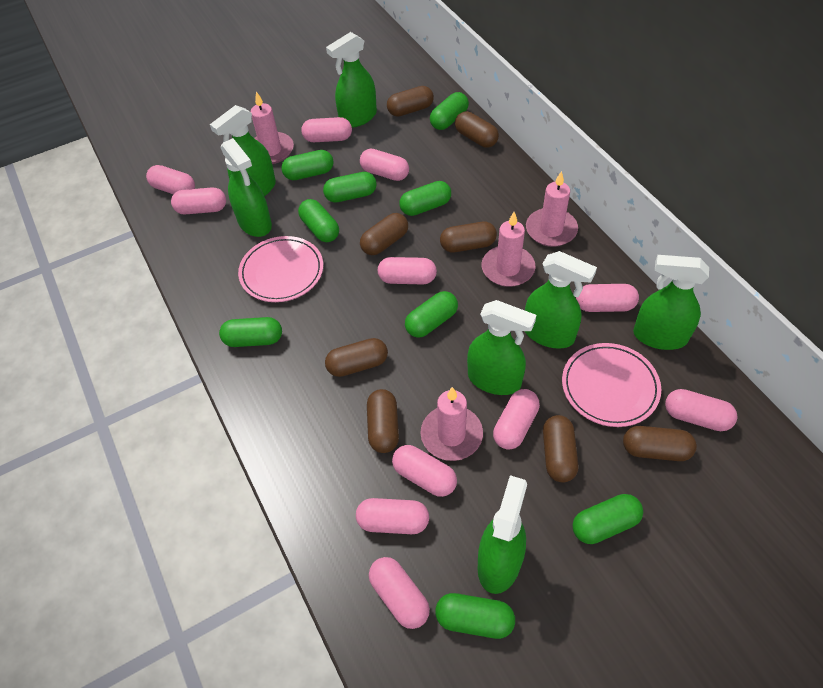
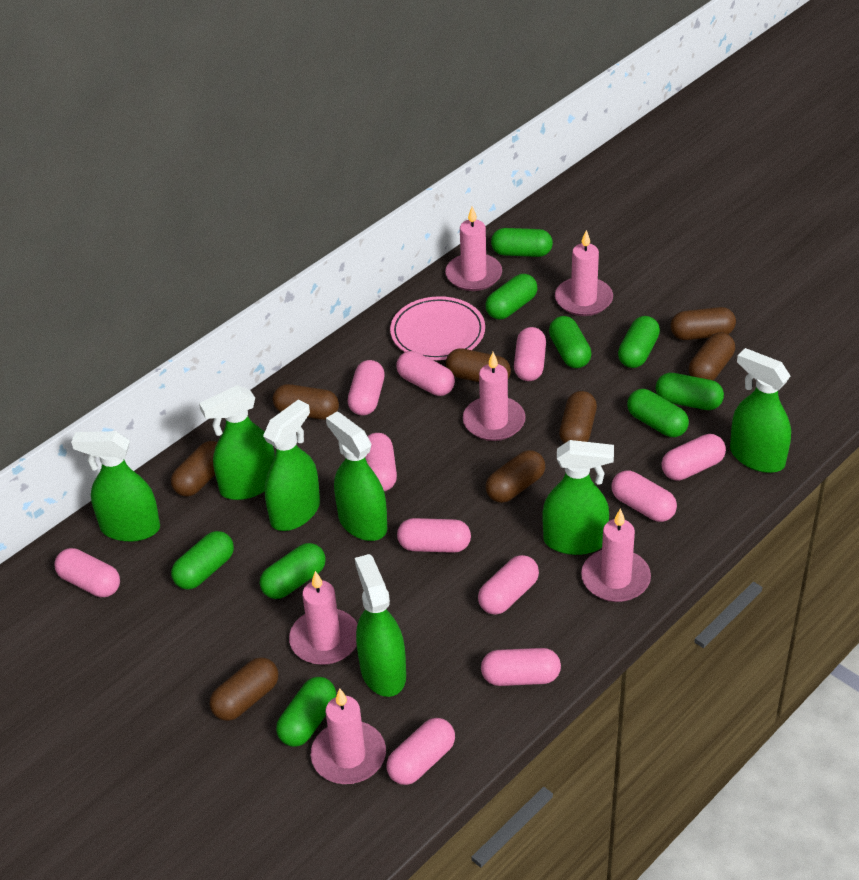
pink candle: 4 -> 6
pink plate: 2 -> 1

